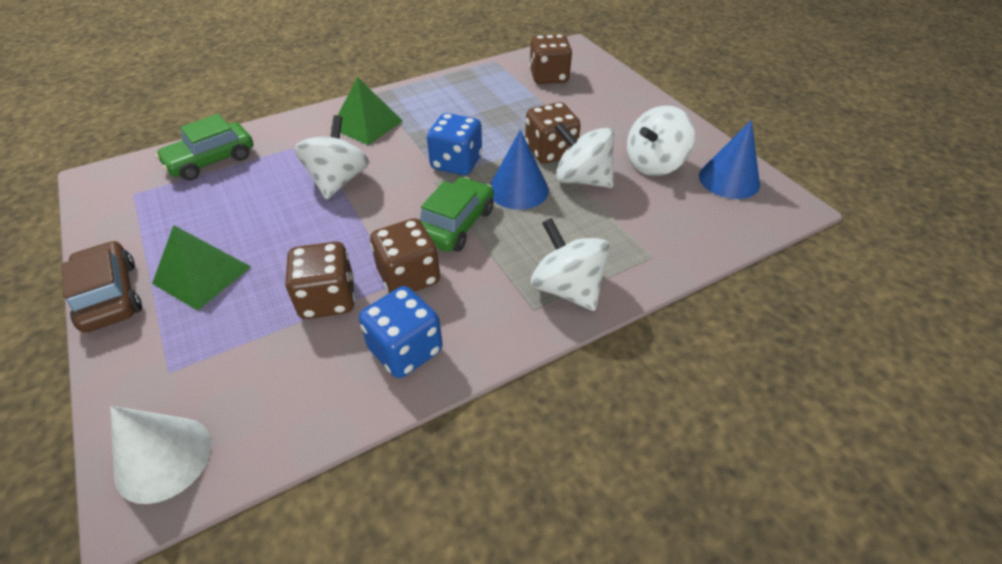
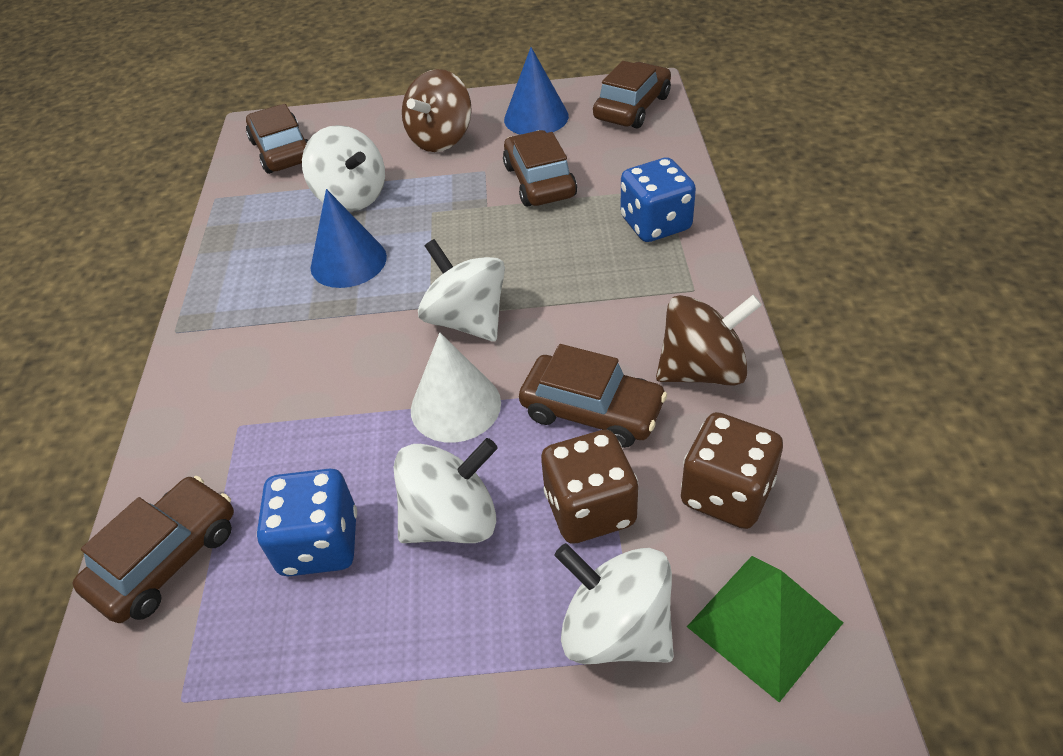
brown car: 1 -> 5
brown dice: 4 -> 2
brown spinning top: 0 -> 2
green car: 2 -> 0
green pyramid: 2 -> 1

